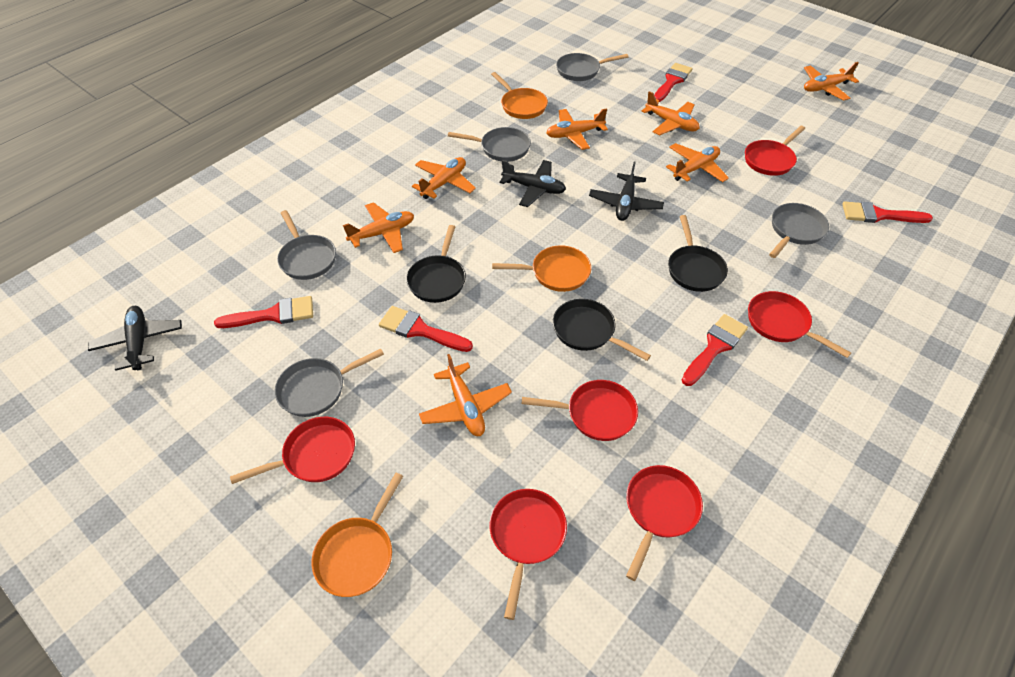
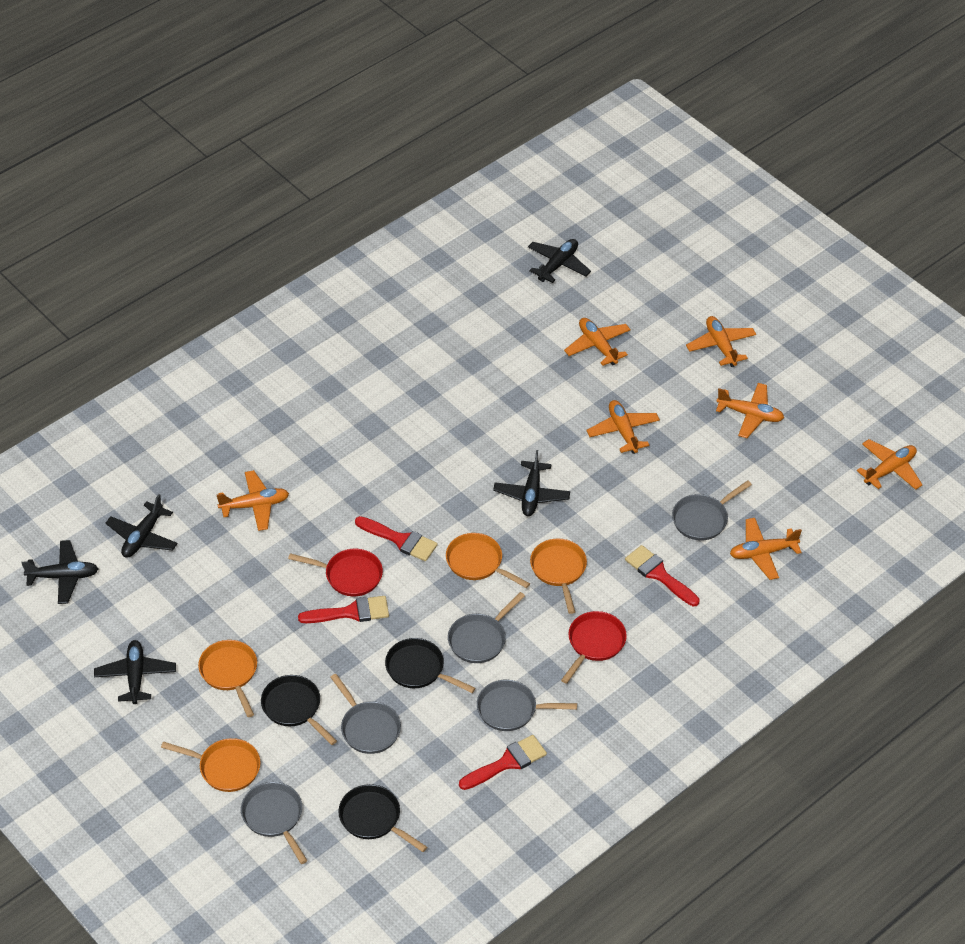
black plane: 3 -> 5
orange pan: 3 -> 4
red brush: 5 -> 4
red pan: 6 -> 2

